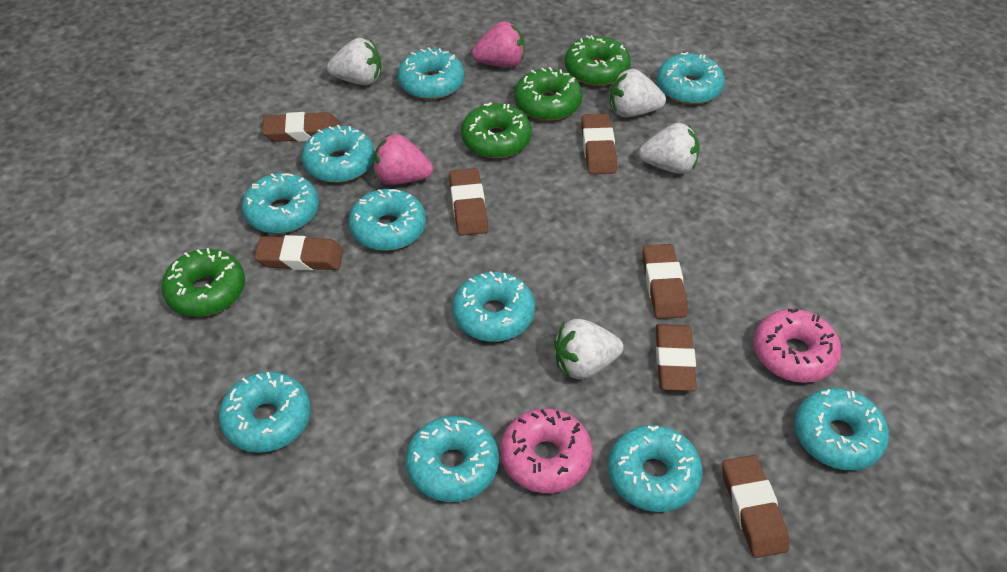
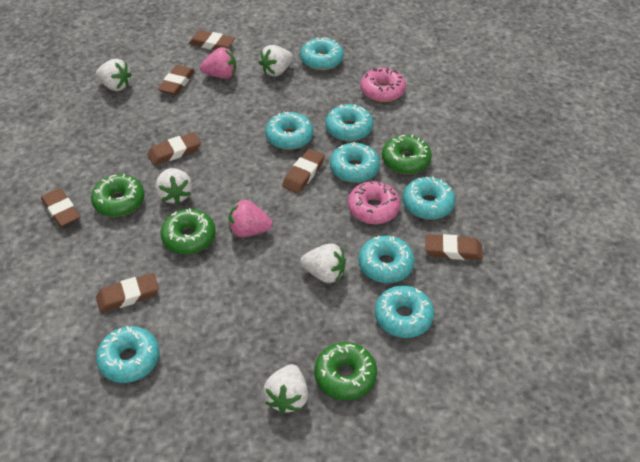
turquoise donut: 10 -> 8
white strawberry: 4 -> 5

